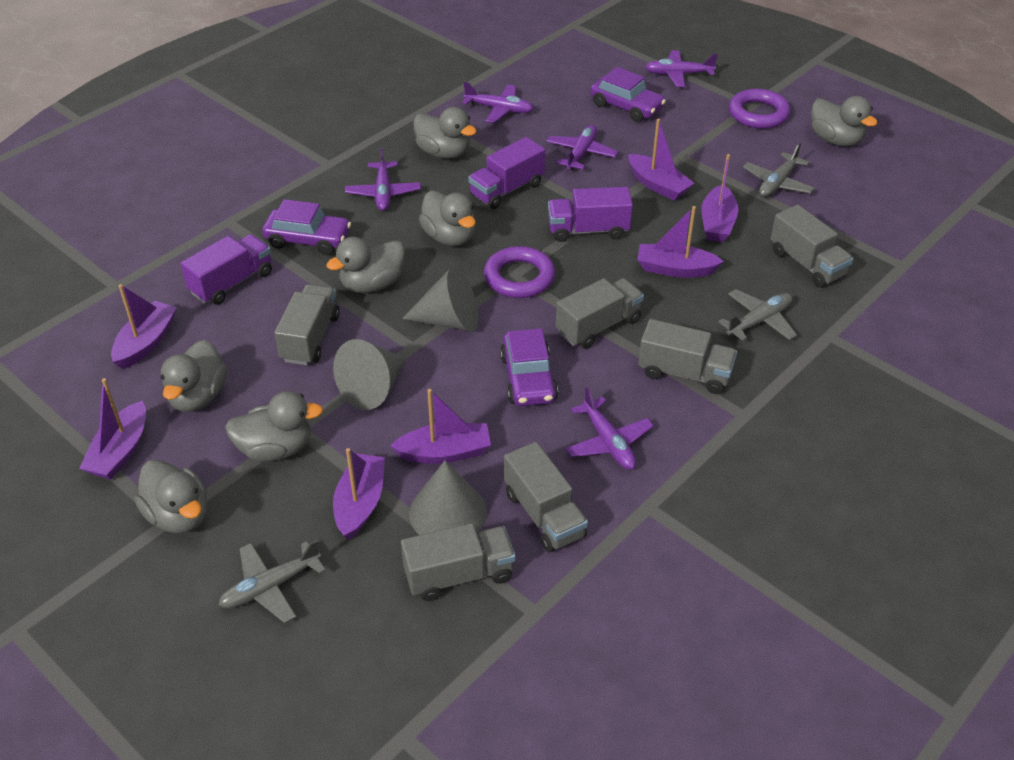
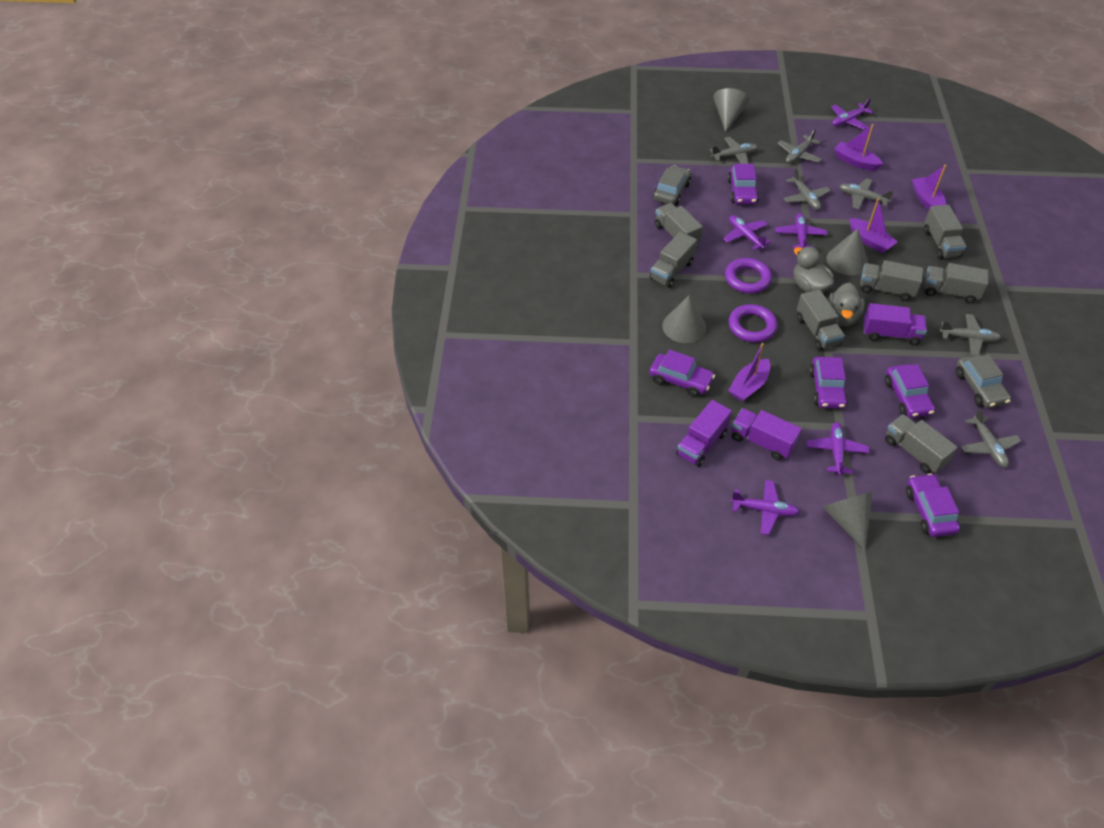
grey car: 0 -> 2
grey cone: 3 -> 4
grey duck: 7 -> 2
grey plane: 3 -> 6
grey truck: 6 -> 7
purple boat: 7 -> 4
purple car: 3 -> 5

